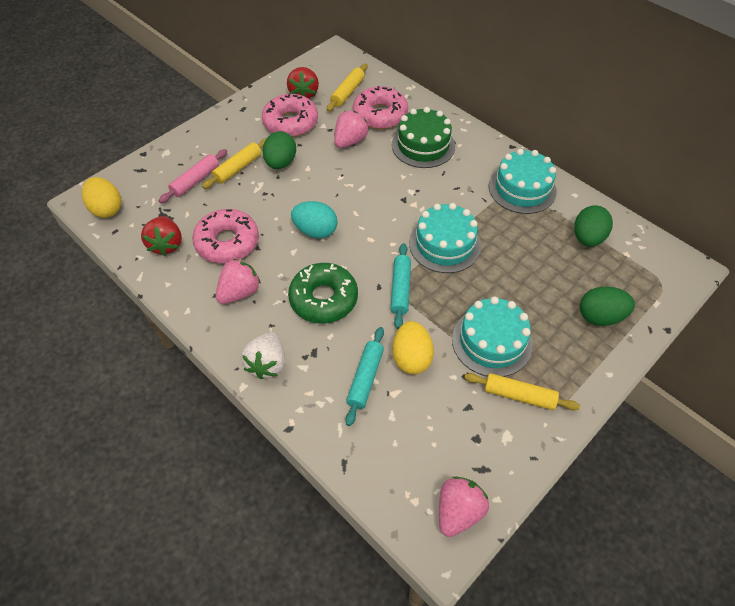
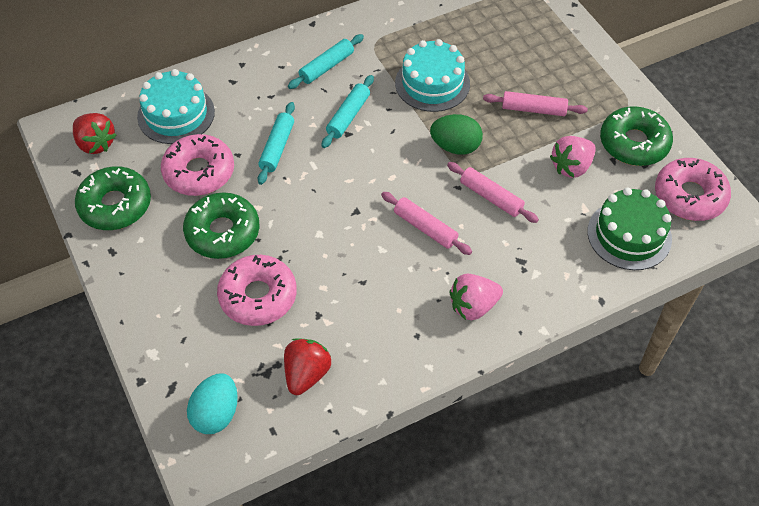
green donut: 1 -> 3
green egg: 3 -> 1
pink rolling pin: 1 -> 3
pink strawberry: 3 -> 2
turquoise cake: 3 -> 2
turquoise rolling pin: 2 -> 3
white strawberry: 1 -> 0
yellow egg: 2 -> 0
yellow rolling pin: 3 -> 0

